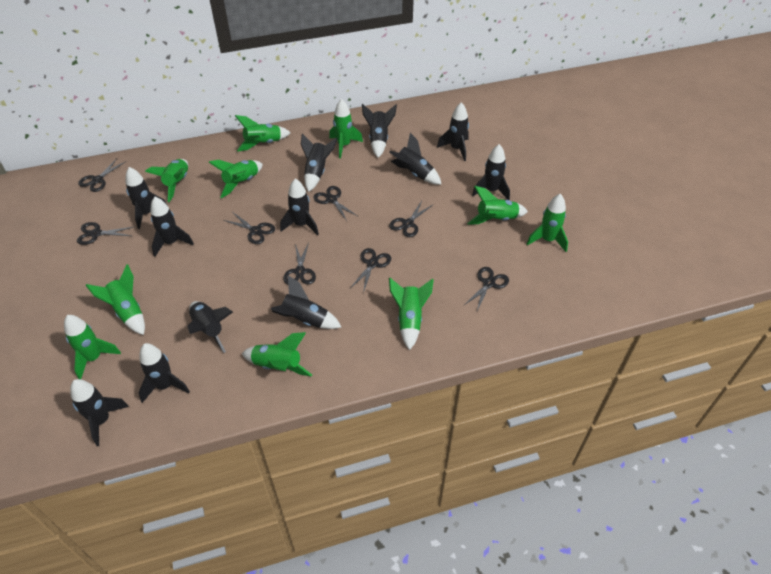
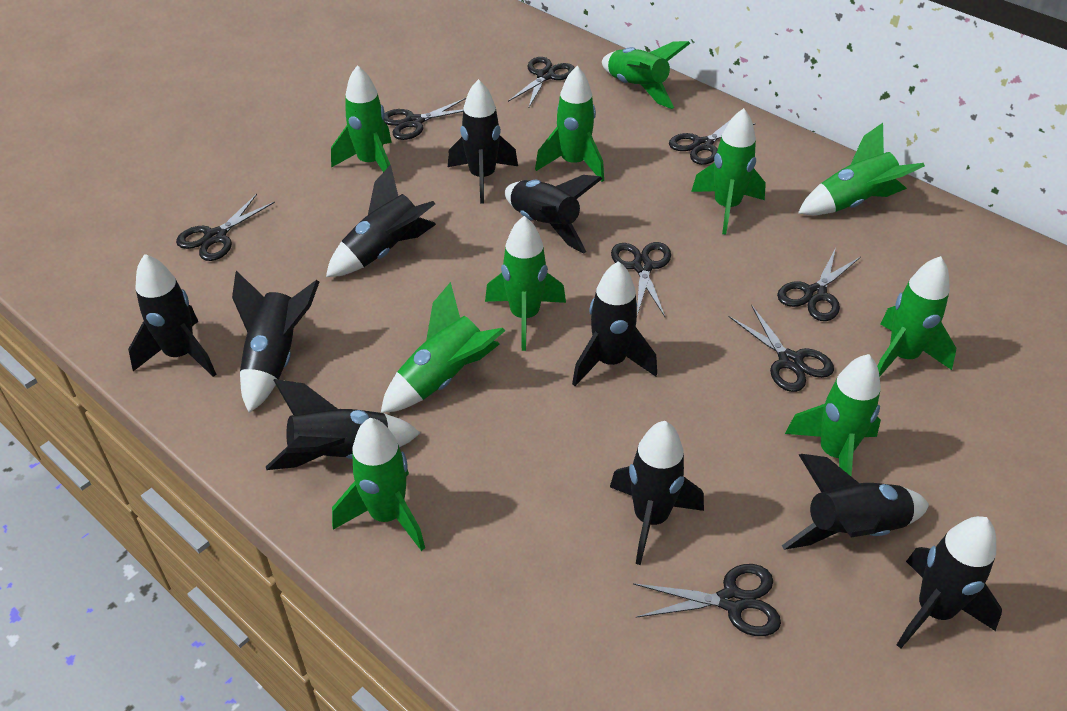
black rocket: 12 -> 10

